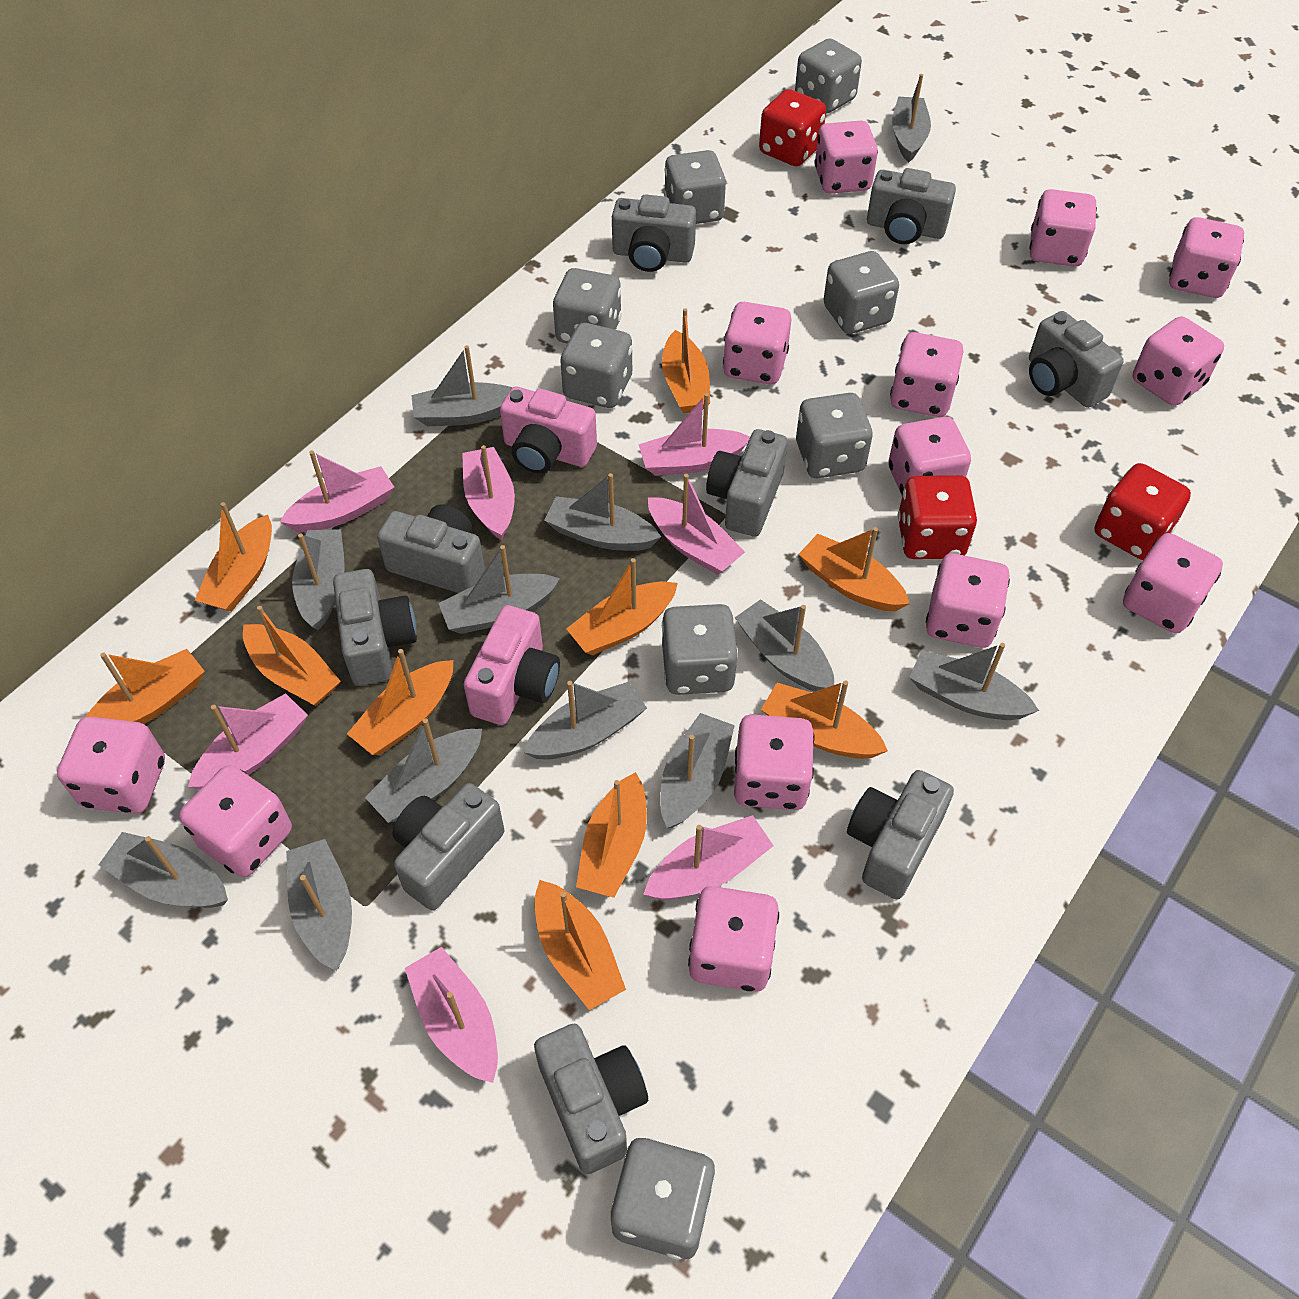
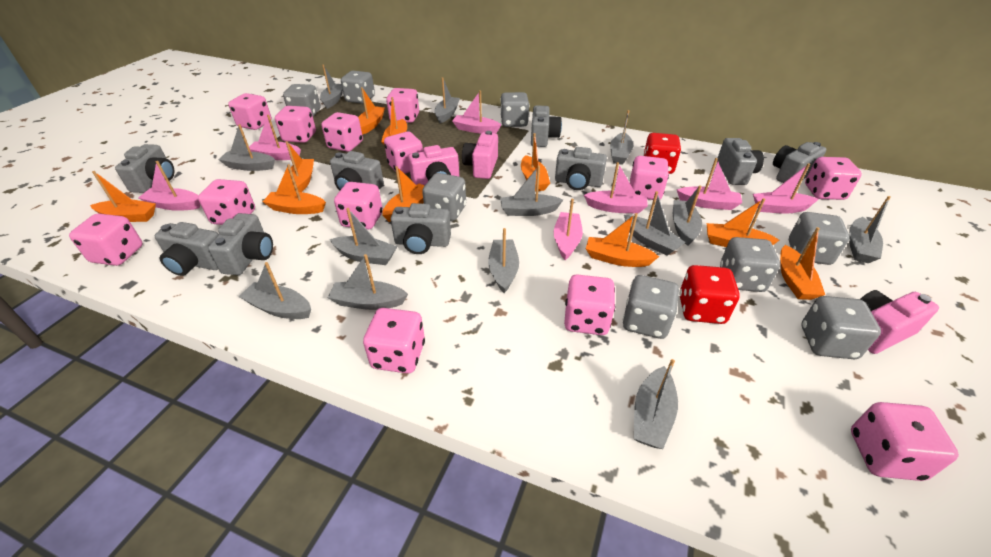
grey boat: 12 -> 13
pink camera: 2 -> 3
red dice: 3 -> 2

